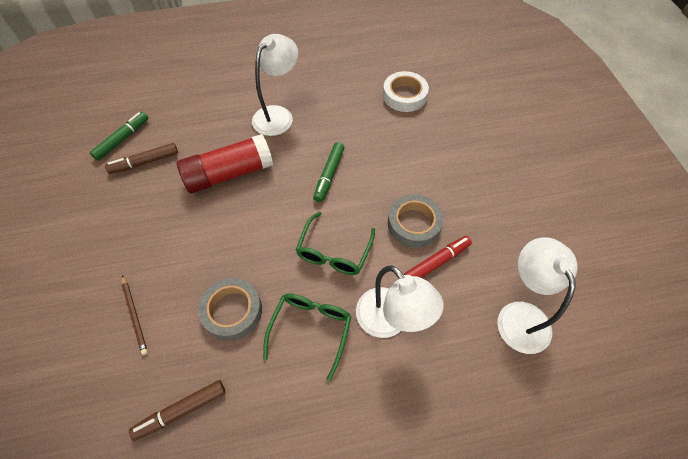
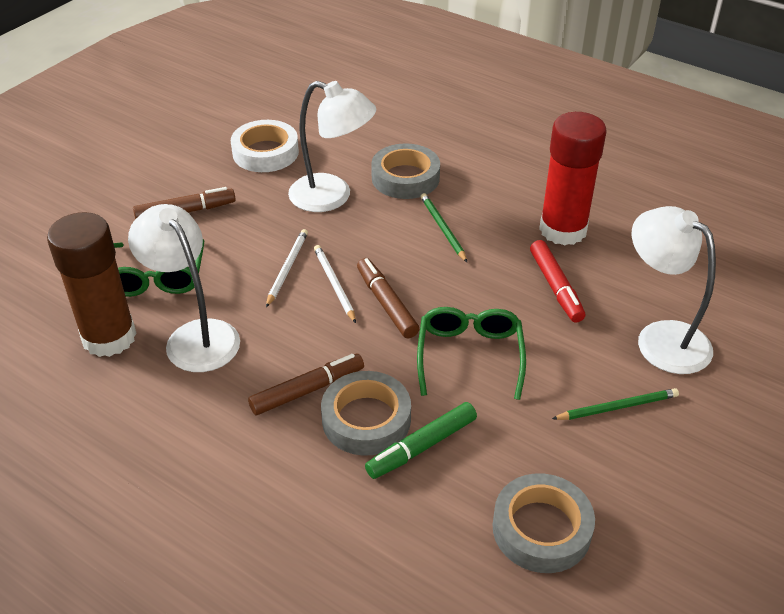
brown glue stick: 0 -> 1
brown marker: 2 -> 3
brown pencil: 1 -> 0
green marker: 2 -> 1
green pencil: 0 -> 2
grey tape: 2 -> 3
white pencil: 0 -> 2

